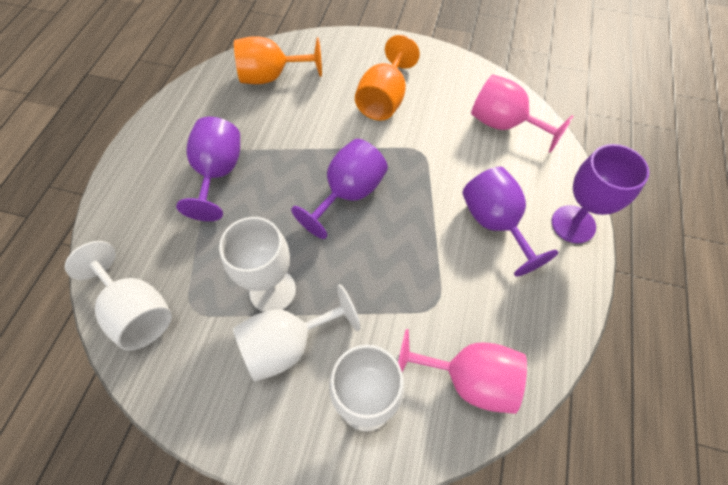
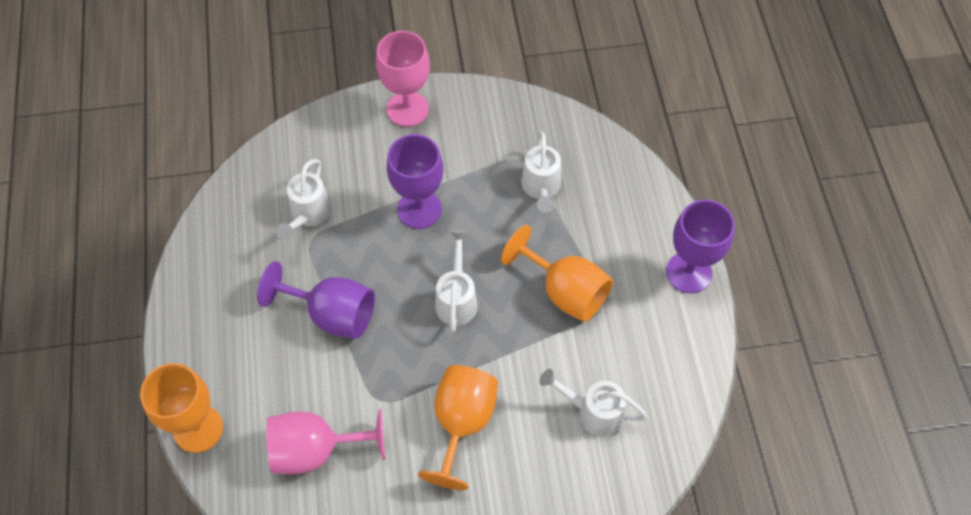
orange goblet: 2 -> 3
purple goblet: 4 -> 3
white goblet: 4 -> 0
white watering can: 0 -> 4

